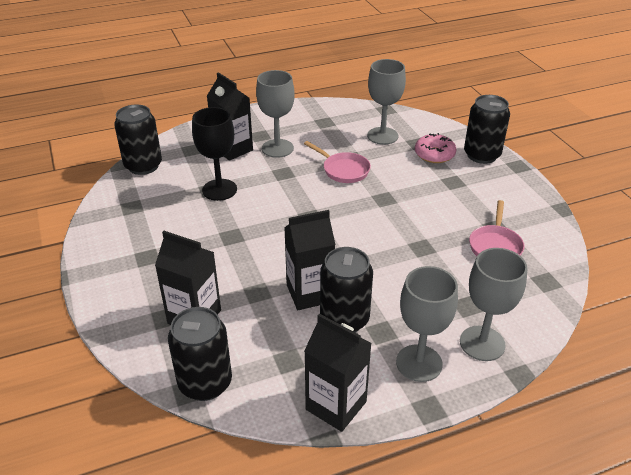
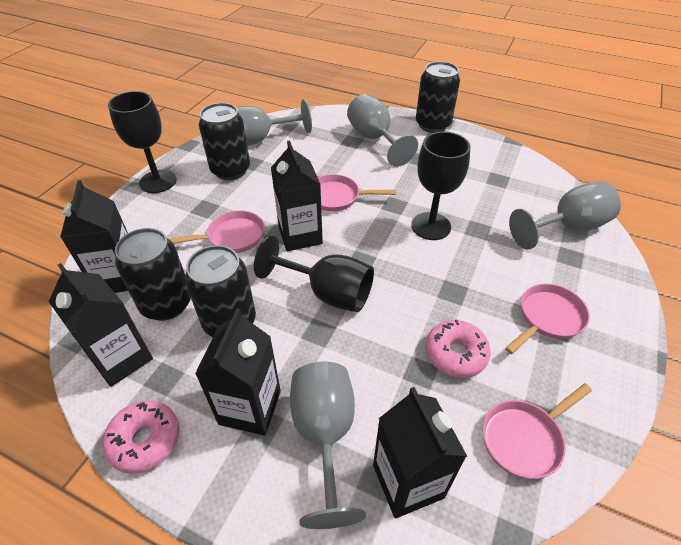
black carton: 4 -> 5
black goblet: 1 -> 3
pink donut: 1 -> 2
pink pan: 2 -> 4

